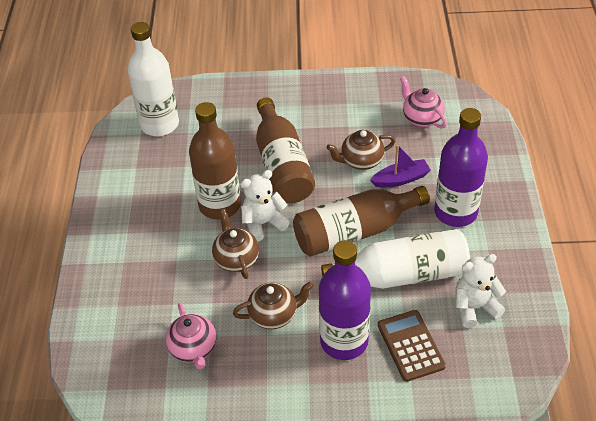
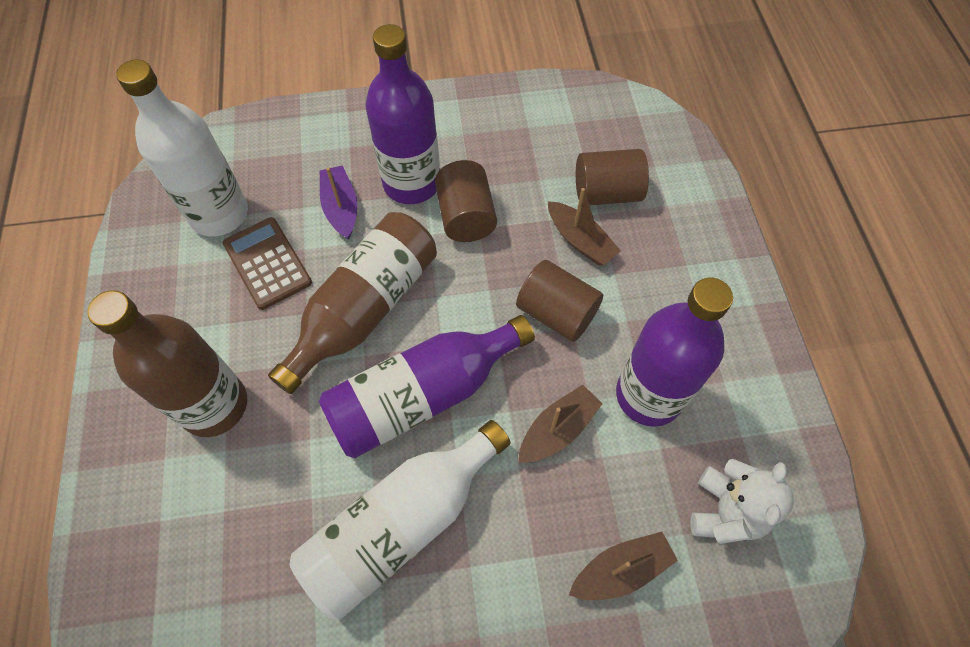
brown boat: 0 -> 3
brown bottle: 3 -> 2
brown cylinder: 0 -> 3
brown teapot: 3 -> 0
pink teapot: 2 -> 0
purple bottle: 2 -> 3
white teddy bear: 2 -> 1

